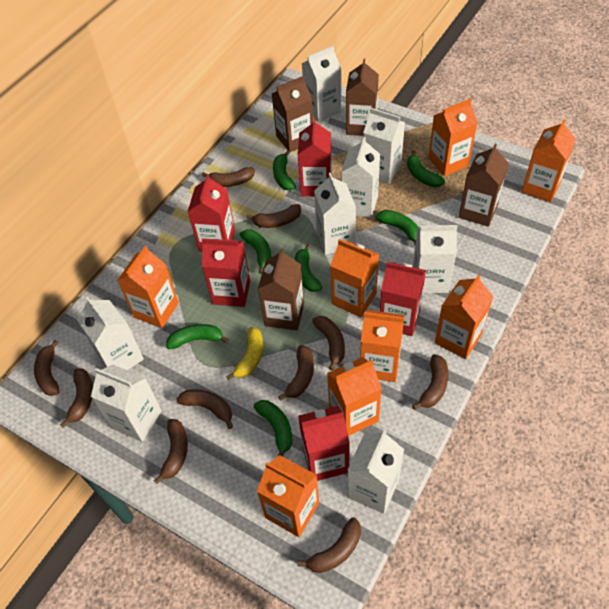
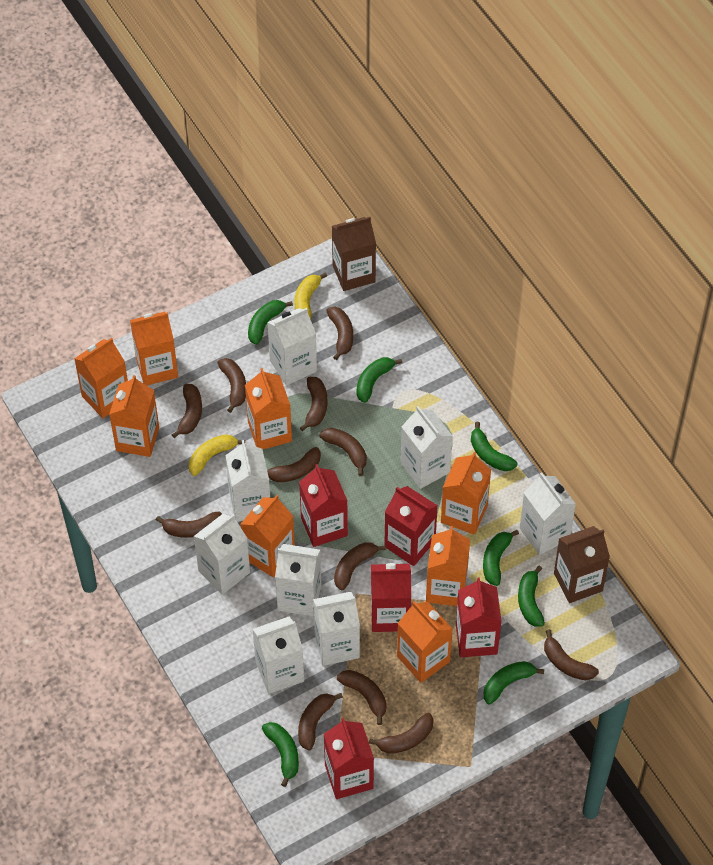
brown banana: 10 -> 12
brown carton: 4 -> 2
yellow banana: 1 -> 2

